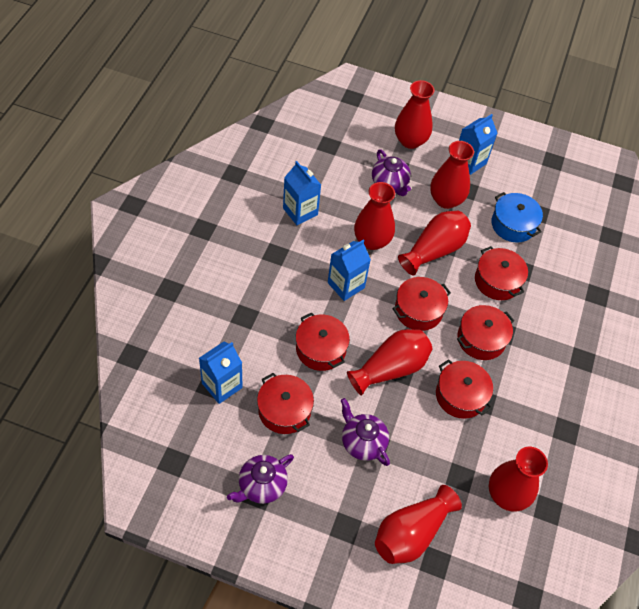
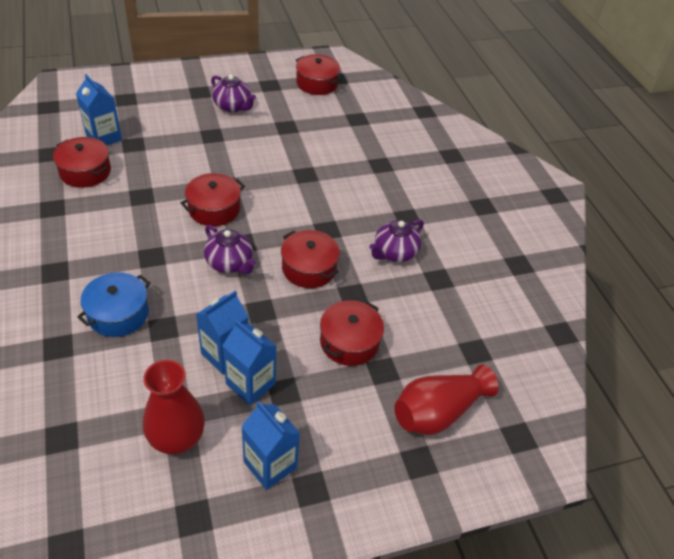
red pot: 6 -> 5
red vase: 7 -> 2

